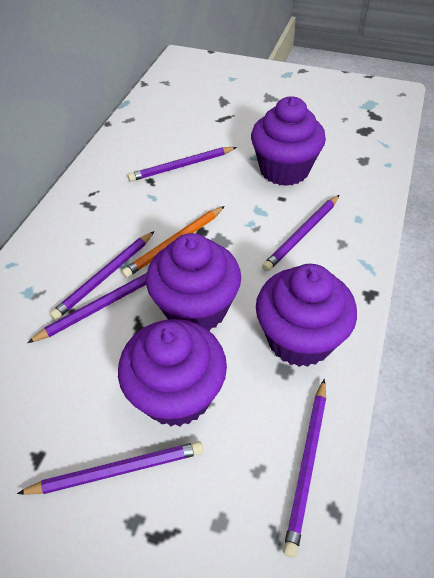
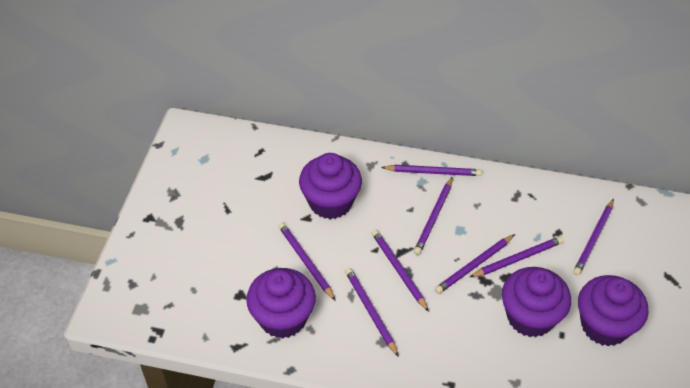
orange pencil: 1 -> 0
purple pencil: 6 -> 8

